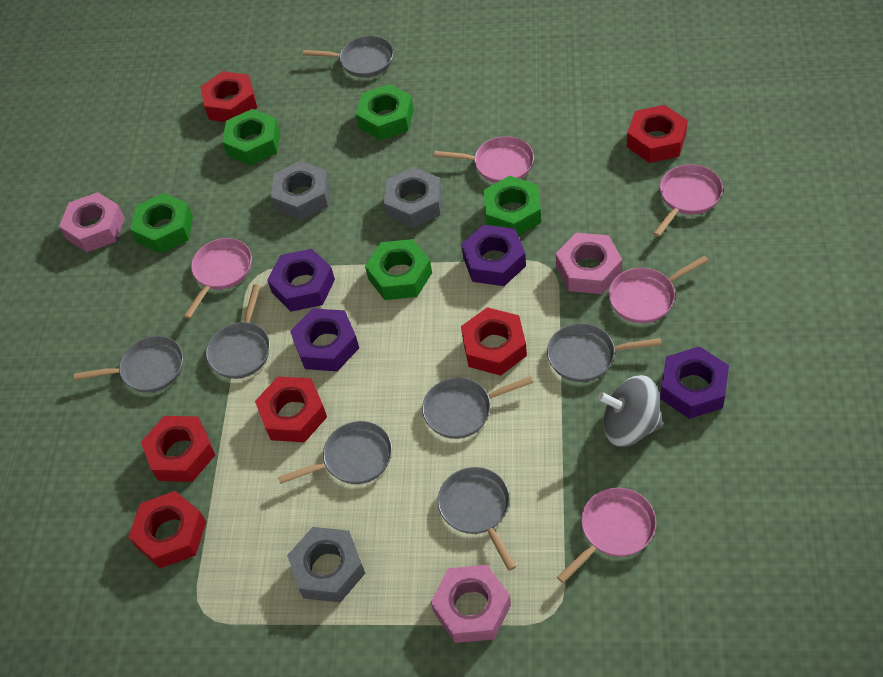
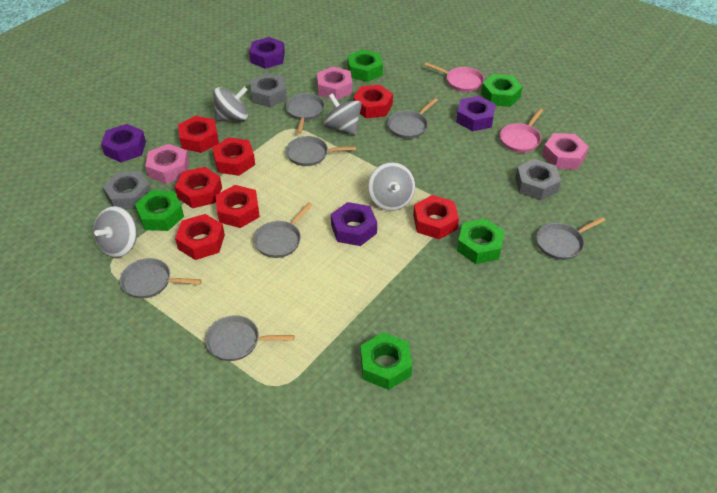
grey spinning top: 1 -> 4
pink pan: 5 -> 2
red nut: 6 -> 7

